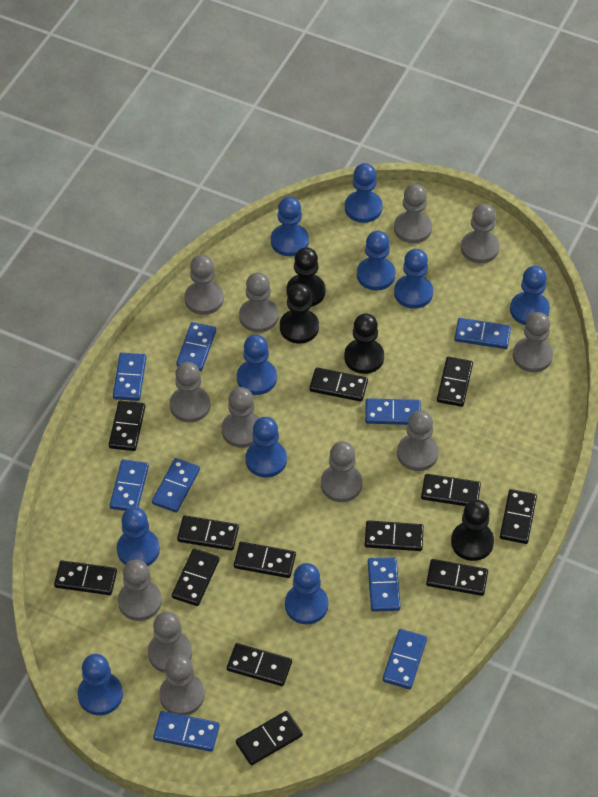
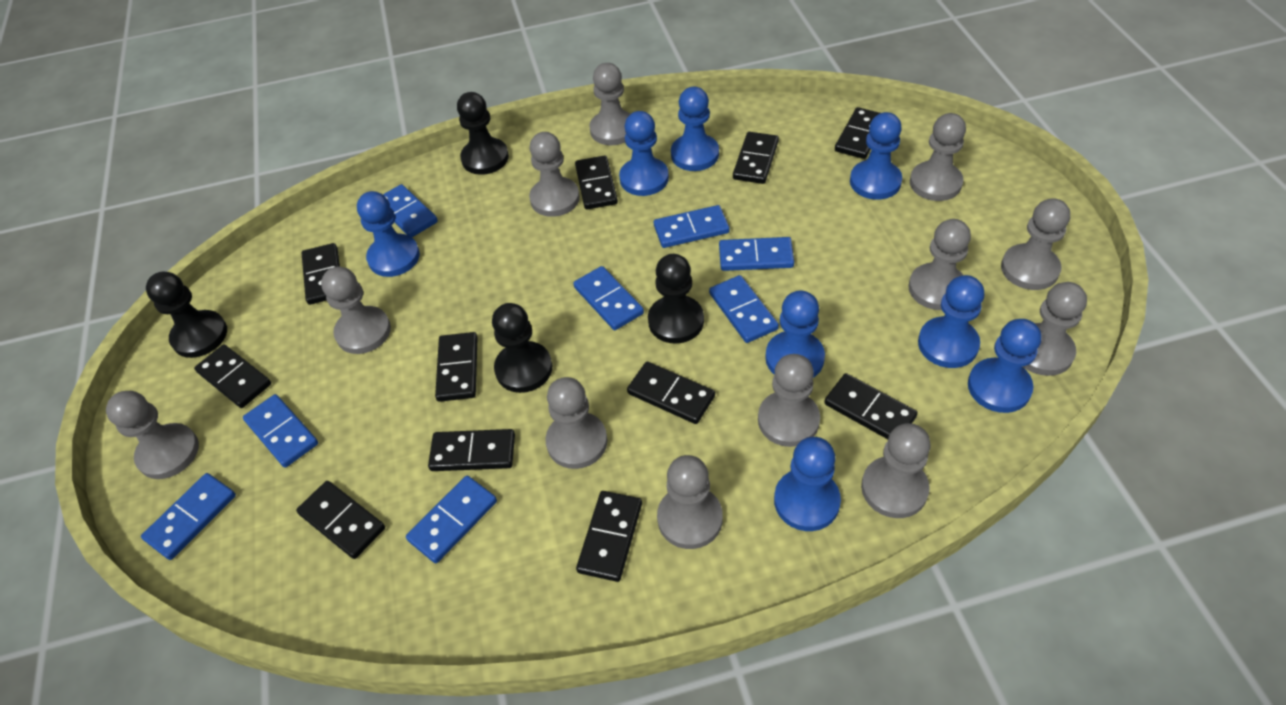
black domino: 13 -> 11
blue domino: 9 -> 8
blue pawn: 10 -> 8

